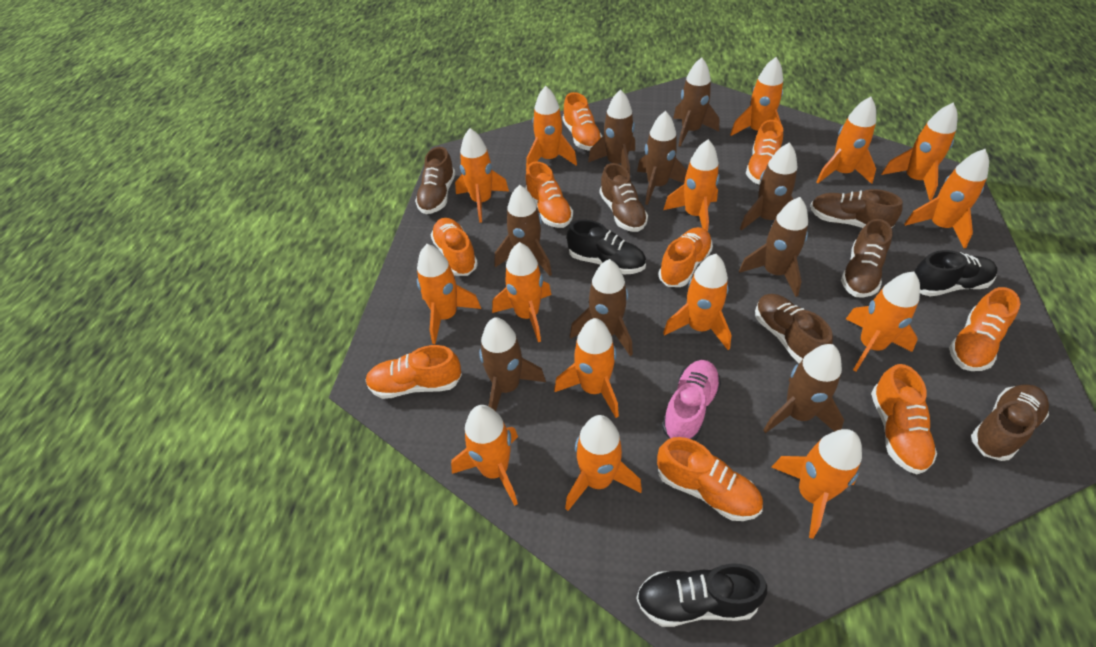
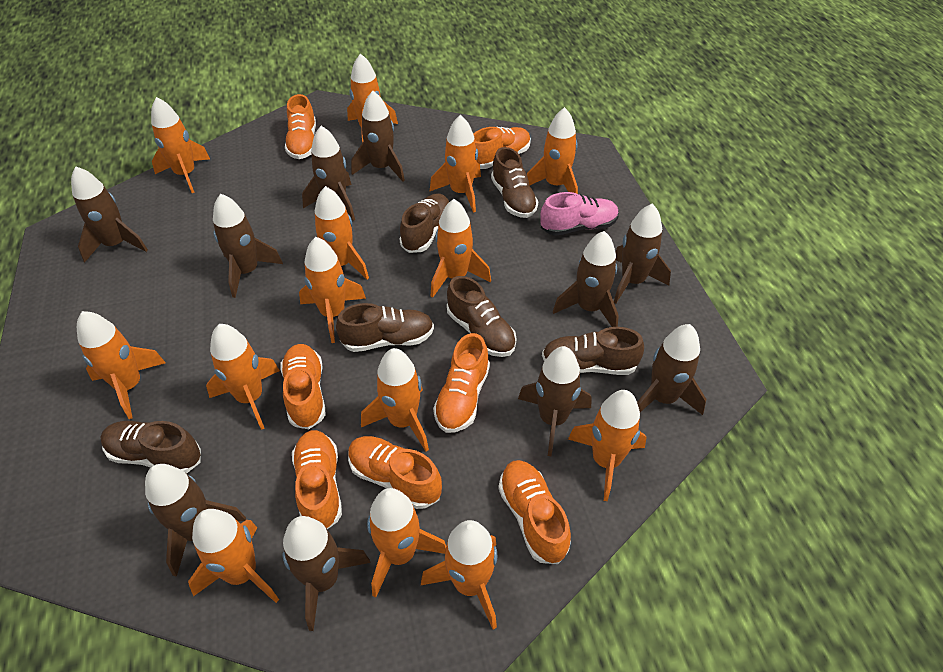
black shoe: 3 -> 0
brown rocket: 9 -> 10
orange rocket: 15 -> 14
orange shoe: 9 -> 7

